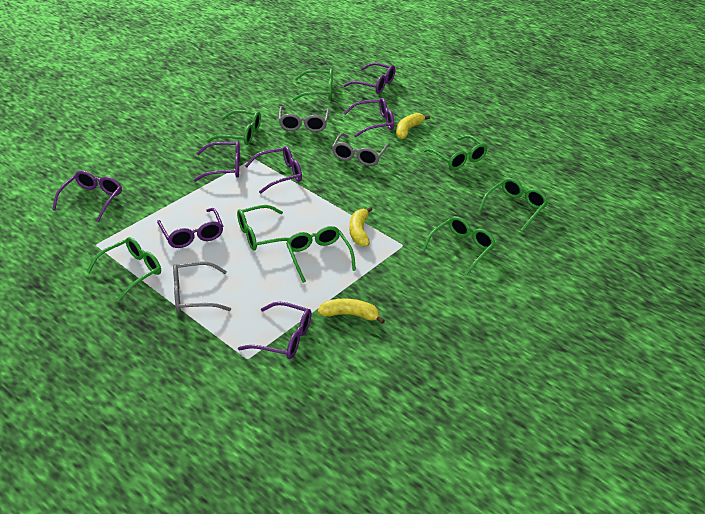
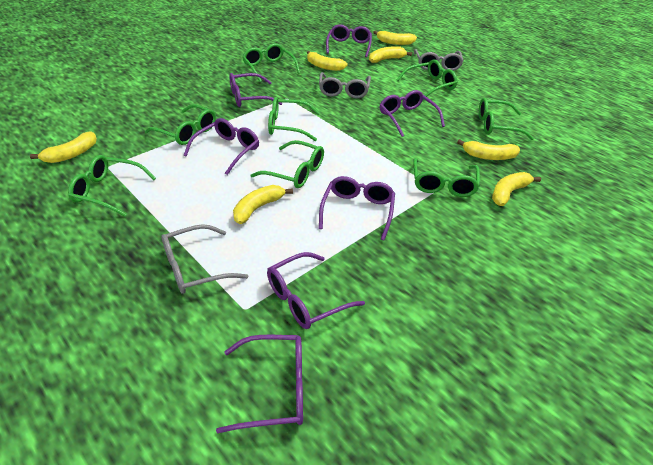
yellow banana: 3 -> 7

